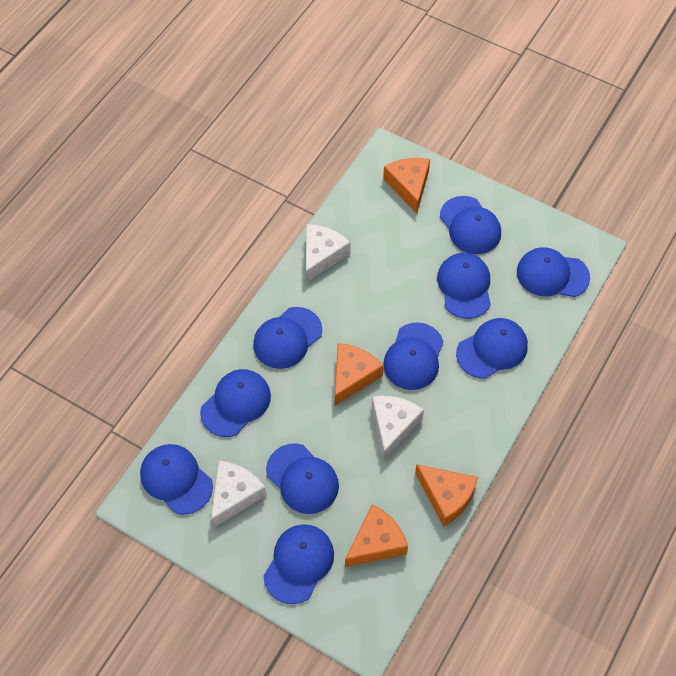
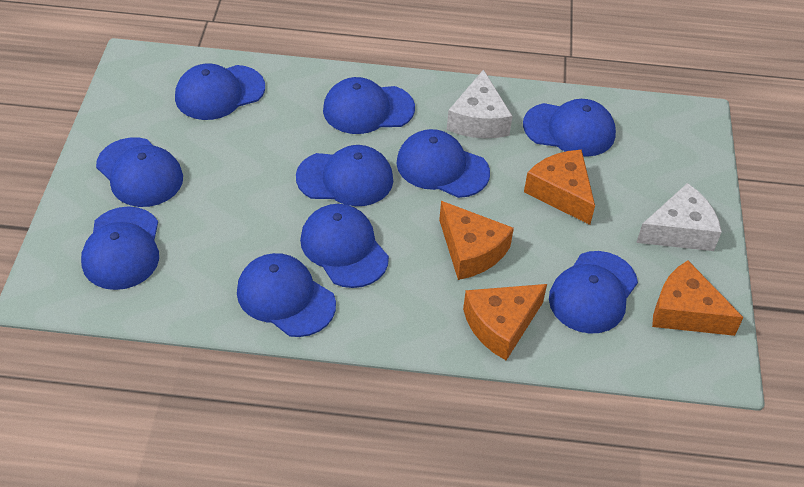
white cheese: 3 -> 2

